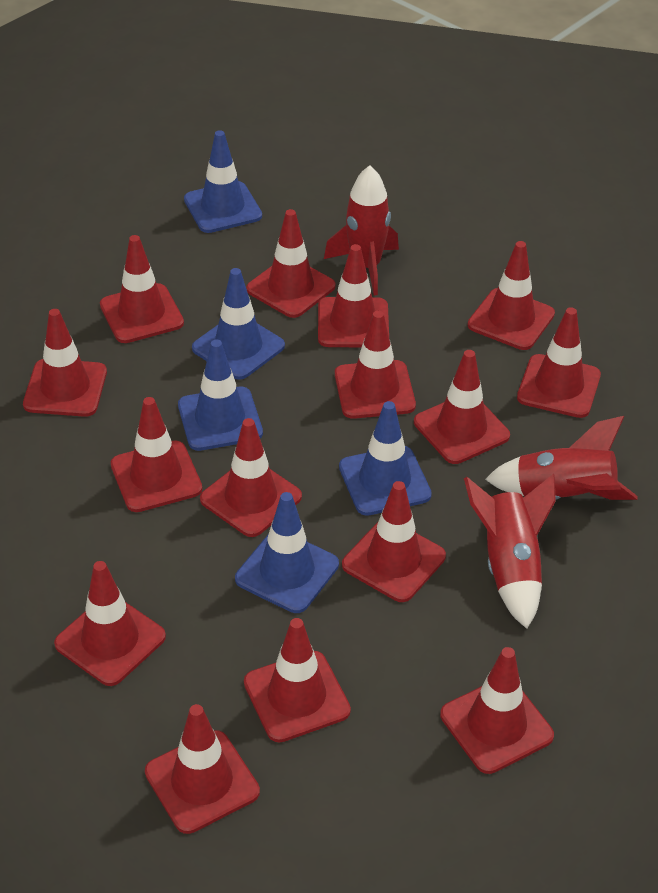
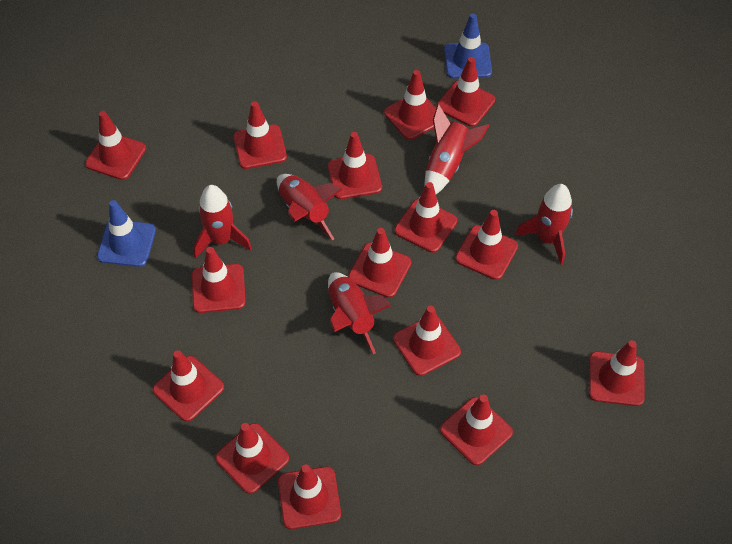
blue traffic cone: 5 -> 2
red rocket: 3 -> 5

